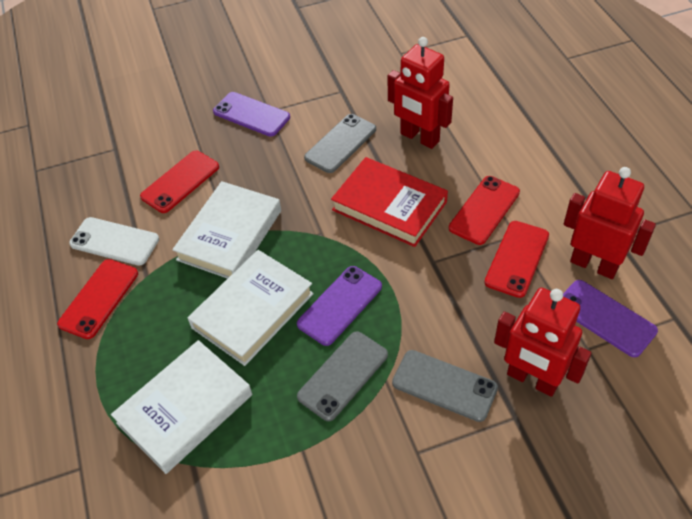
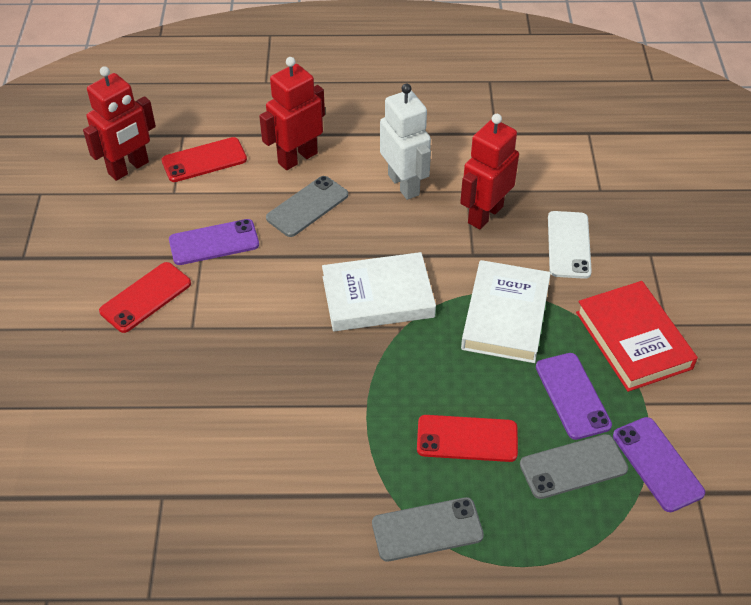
red phone: 4 -> 3
white book: 3 -> 2
white robot: 0 -> 1

